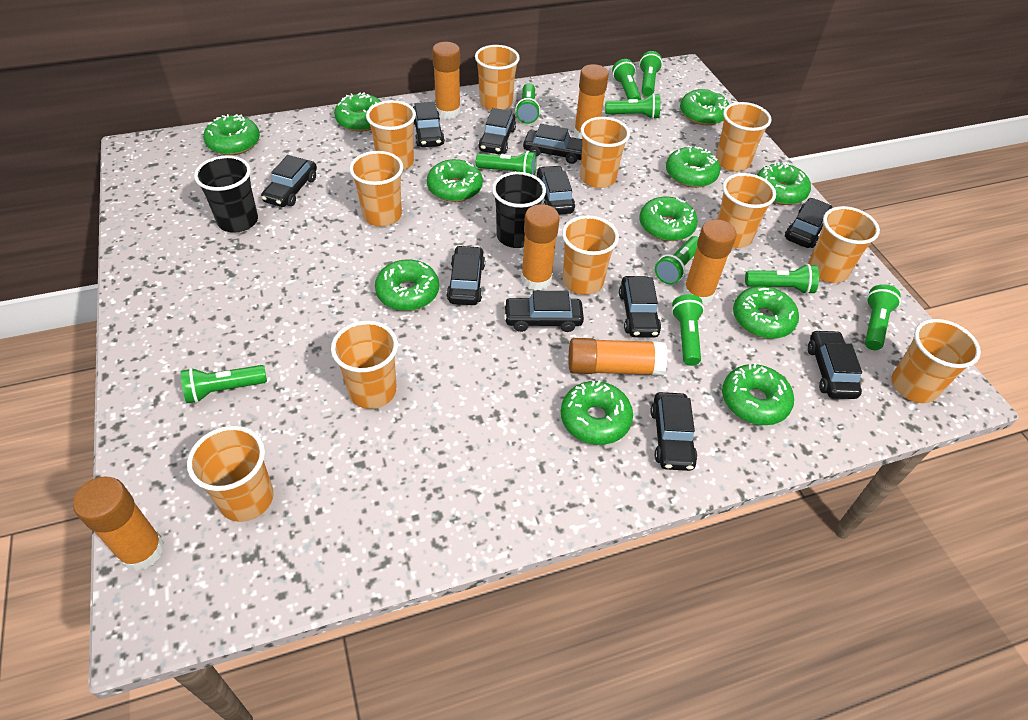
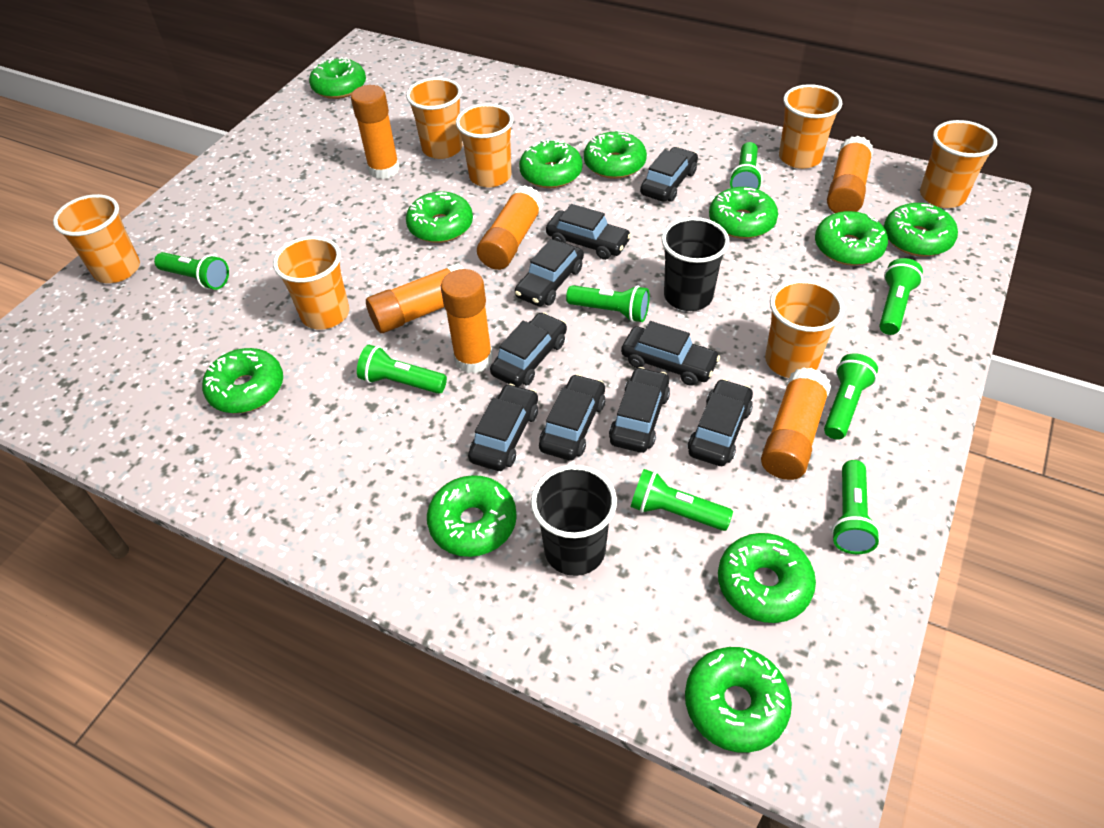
black car: 11 -> 9
green flashlight: 10 -> 8
orange cup: 11 -> 7

